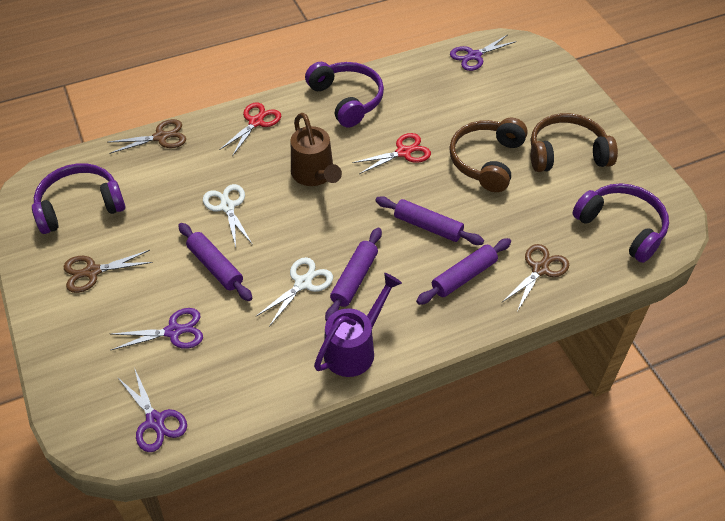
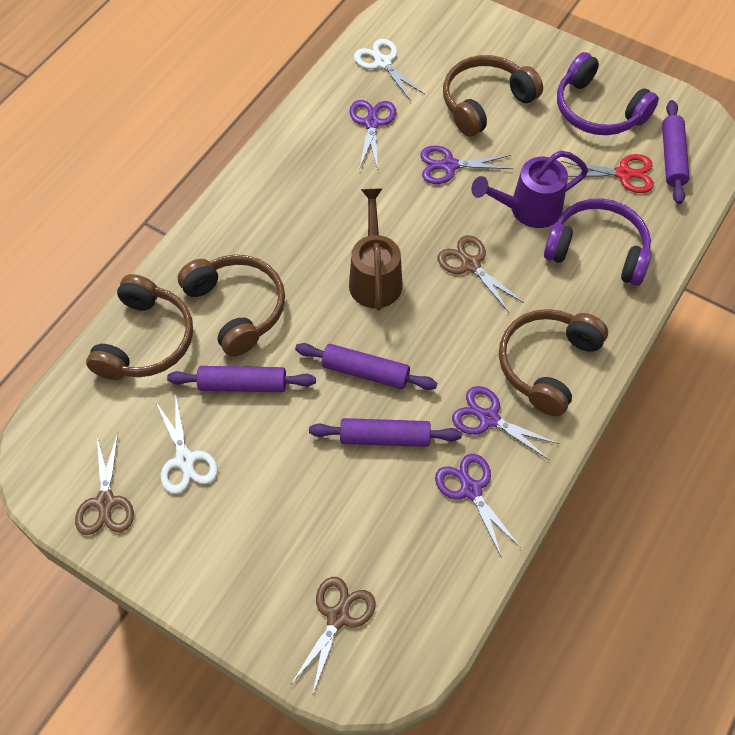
brown headphones: 2 -> 4
purple headphones: 3 -> 2
purple scissors: 3 -> 4
red scissors: 2 -> 1

